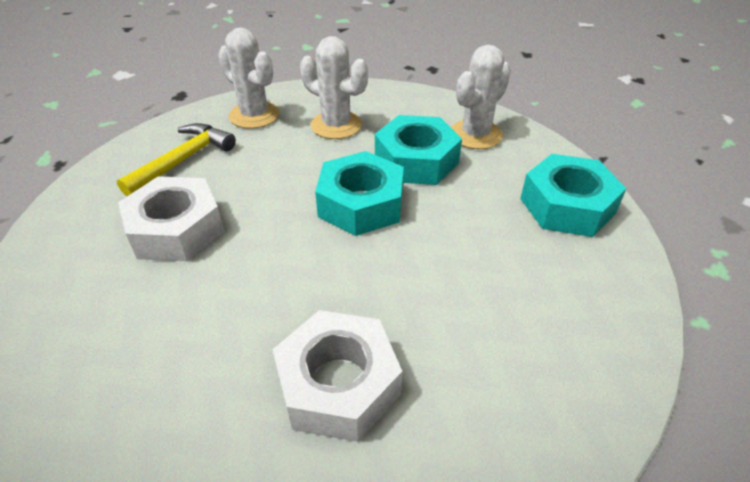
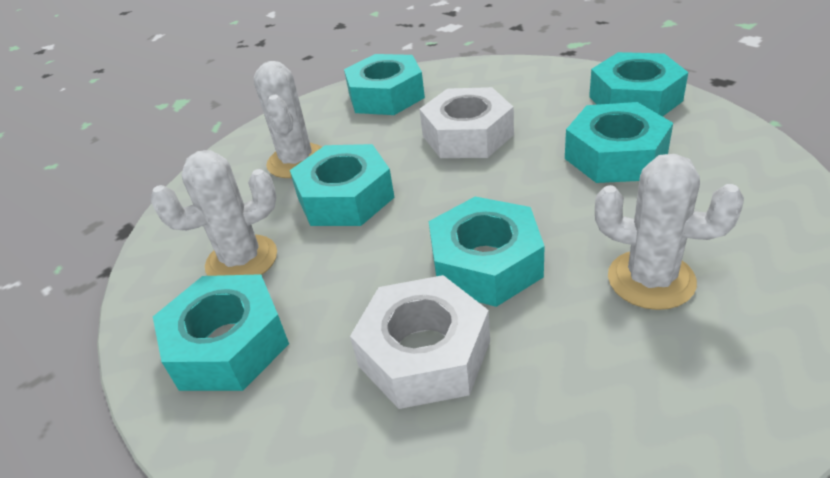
turquoise nut: 3 -> 6
yellow hammer: 1 -> 0

